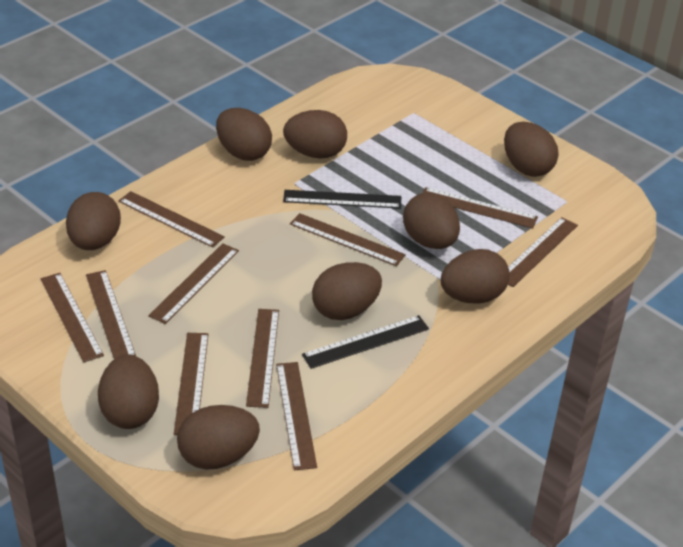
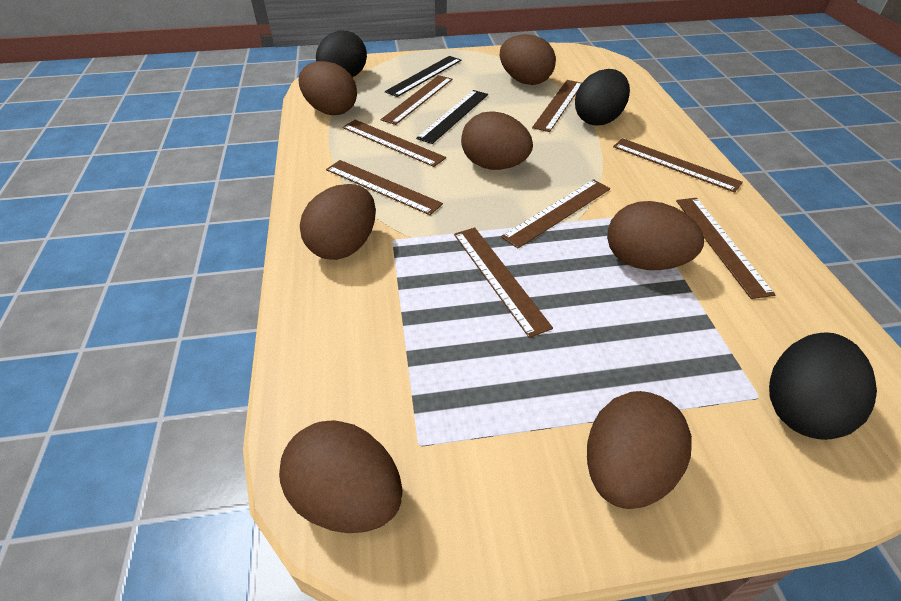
black egg: 0 -> 3
brown egg: 9 -> 7
brown ruler: 10 -> 8

